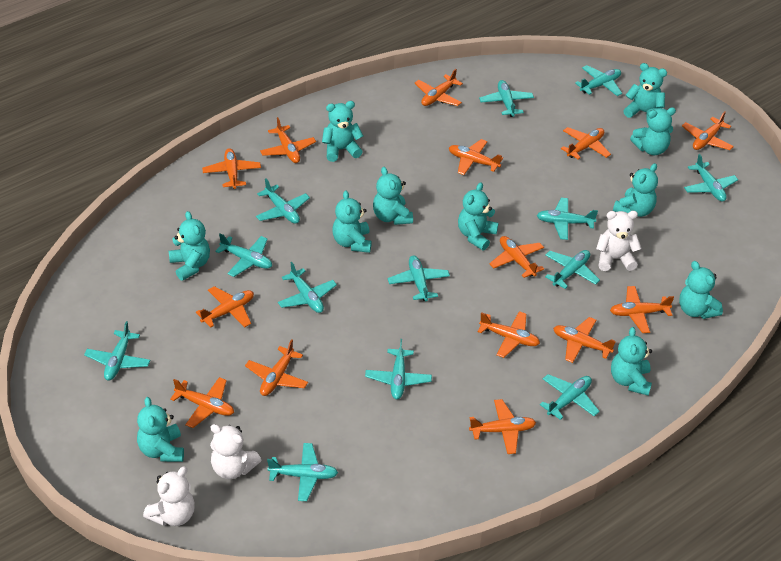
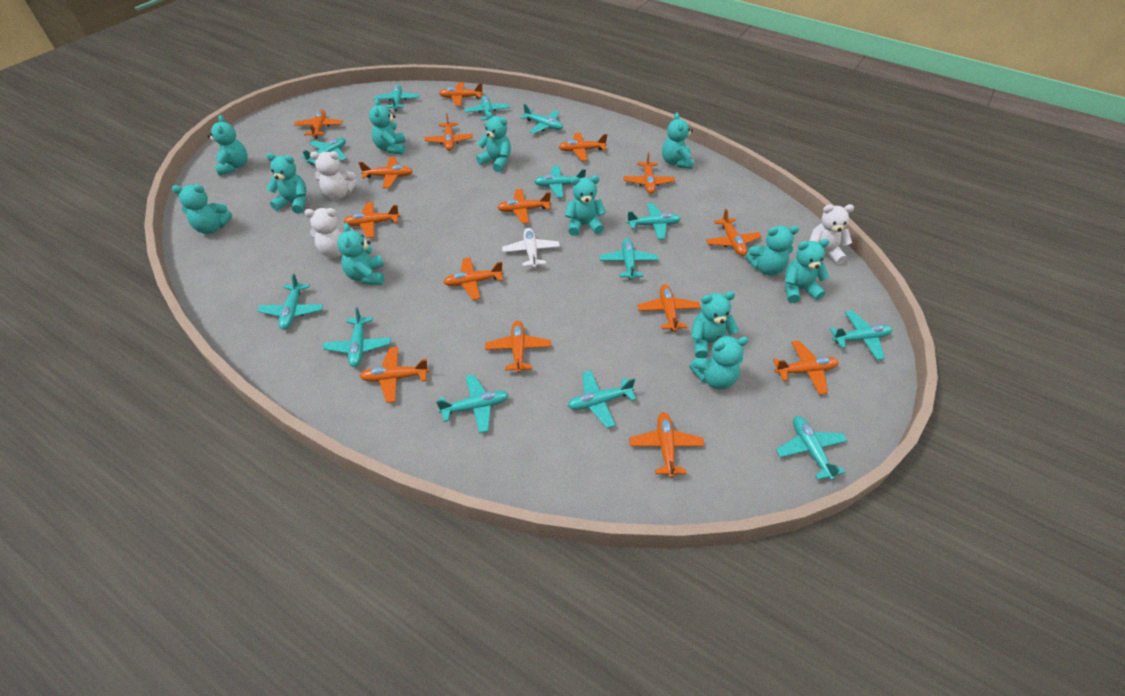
orange plane: 14 -> 15
turquoise teddy bear: 11 -> 12
white plane: 0 -> 1

